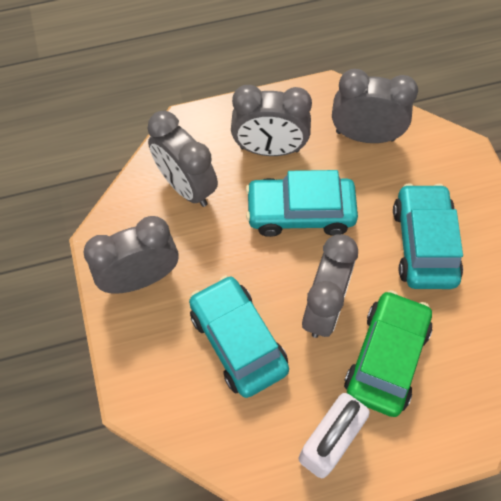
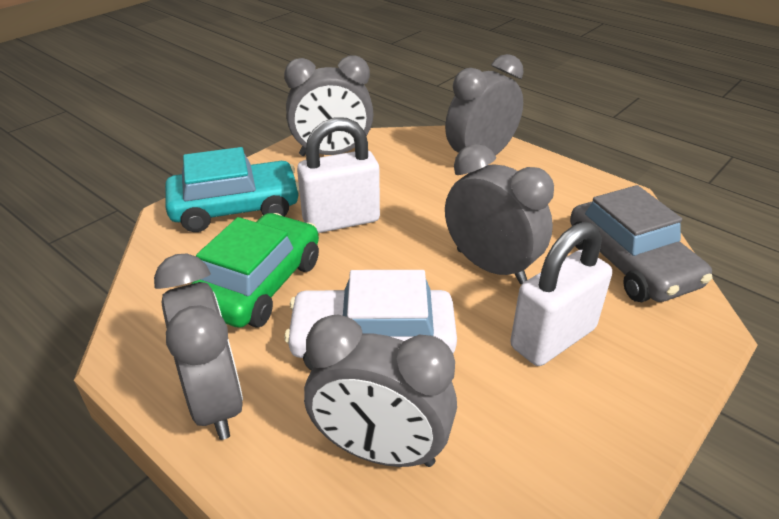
grey car: 0 -> 1
turquoise car: 3 -> 1
white car: 0 -> 1
white padlock: 1 -> 2

